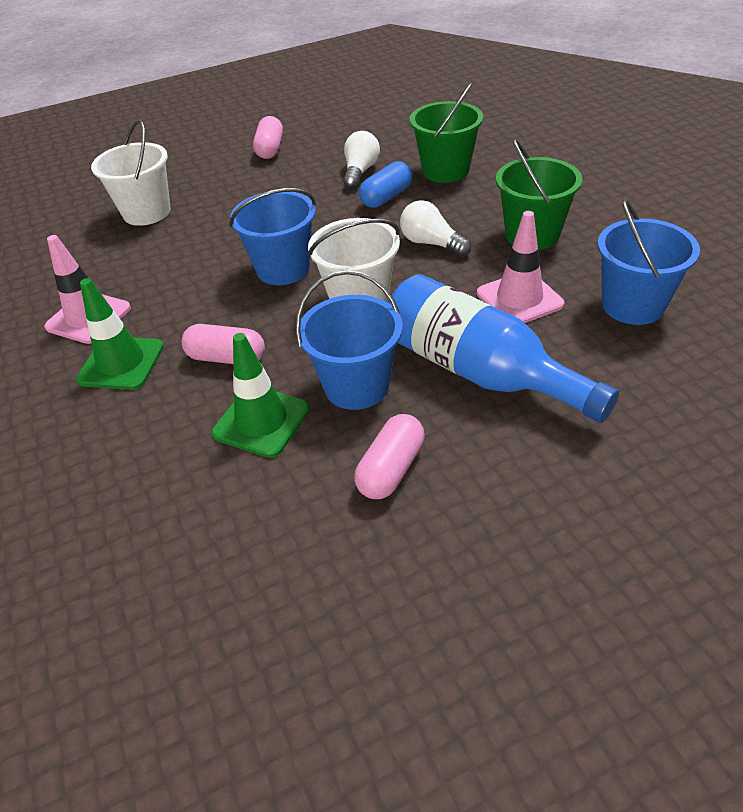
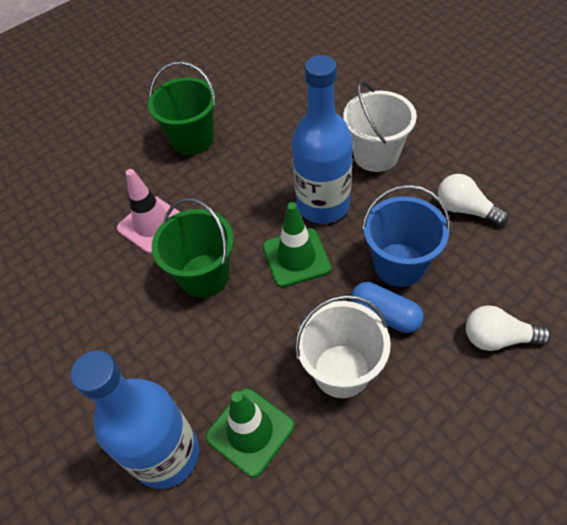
blue bottle: 1 -> 2
blue bucket: 3 -> 1
pink capsule: 3 -> 0
pink traffic cone: 2 -> 1

